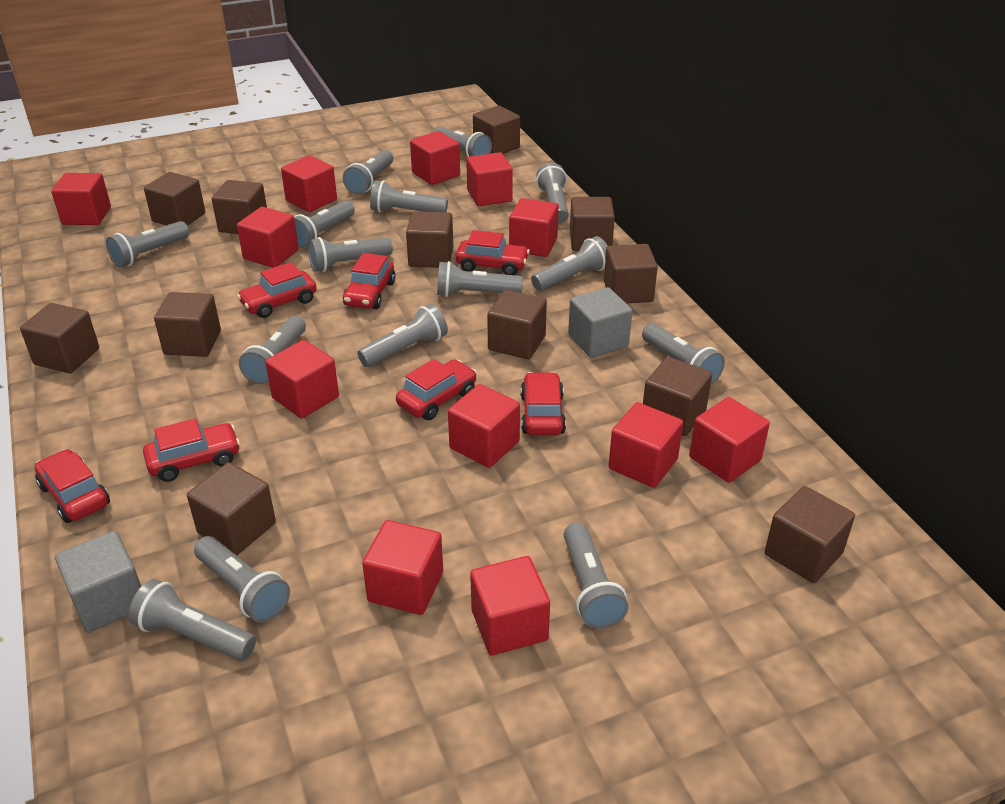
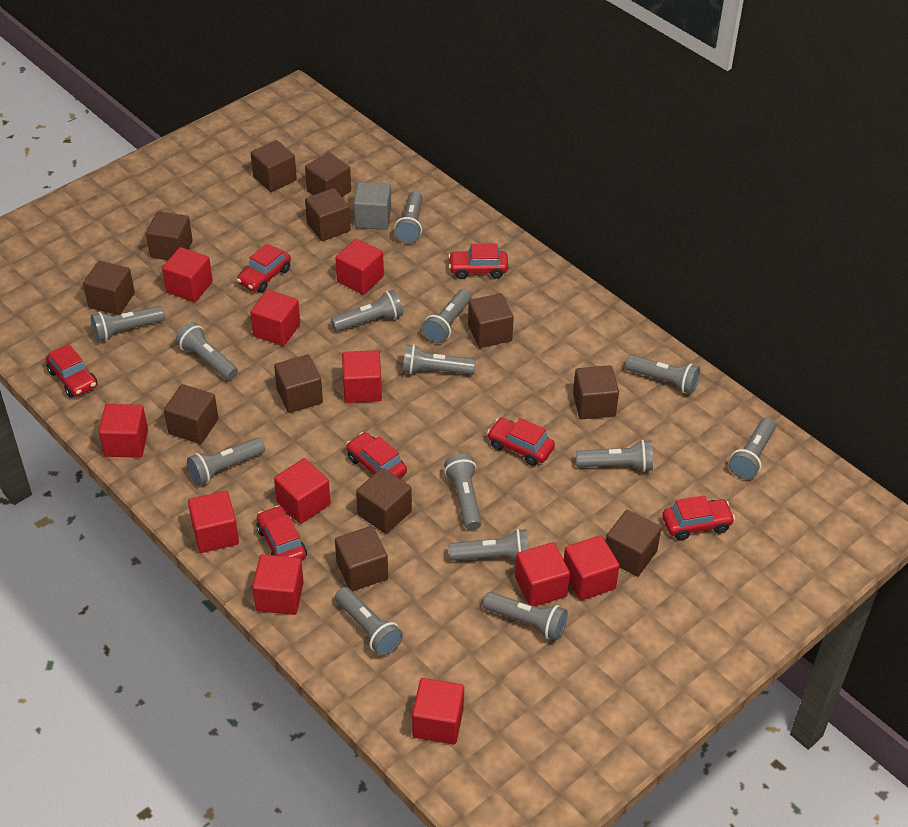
grey cube: 2 -> 1
grey flashlight: 15 -> 14
red cube: 12 -> 11

